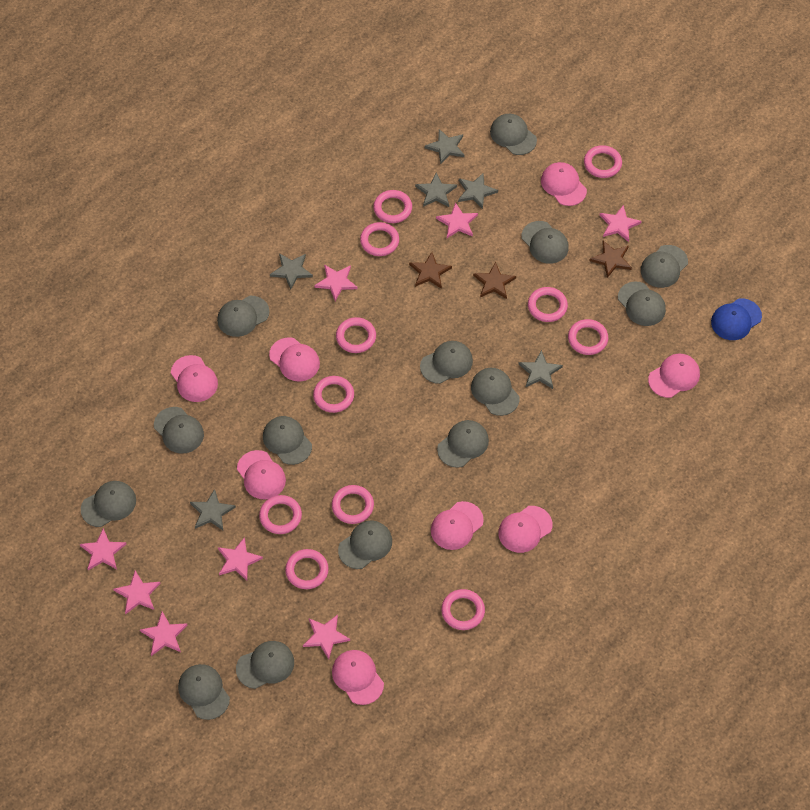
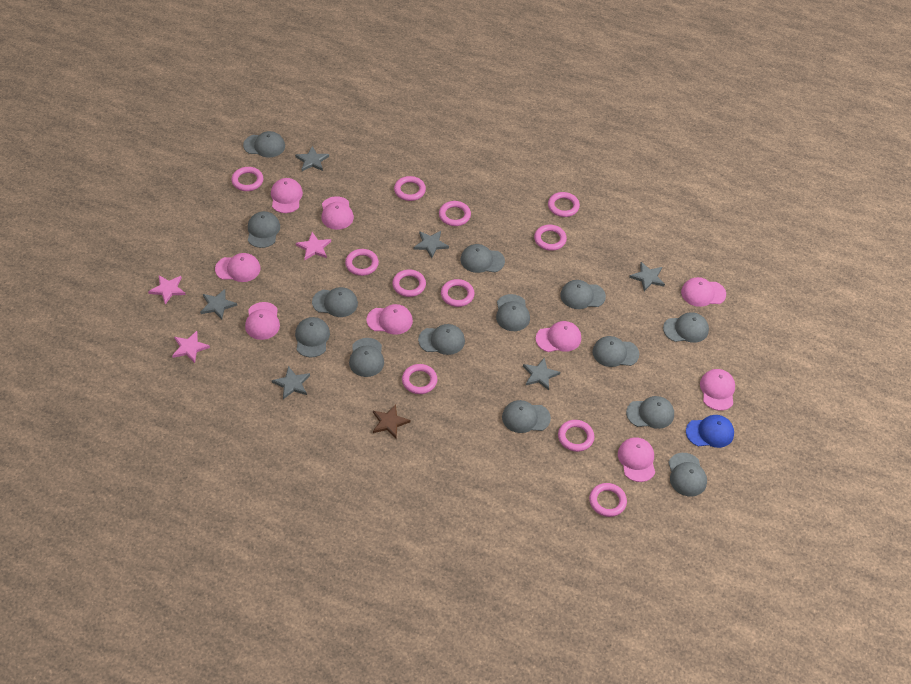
brown star: 3 -> 1
pink cap: 8 -> 9
pink star: 8 -> 3

